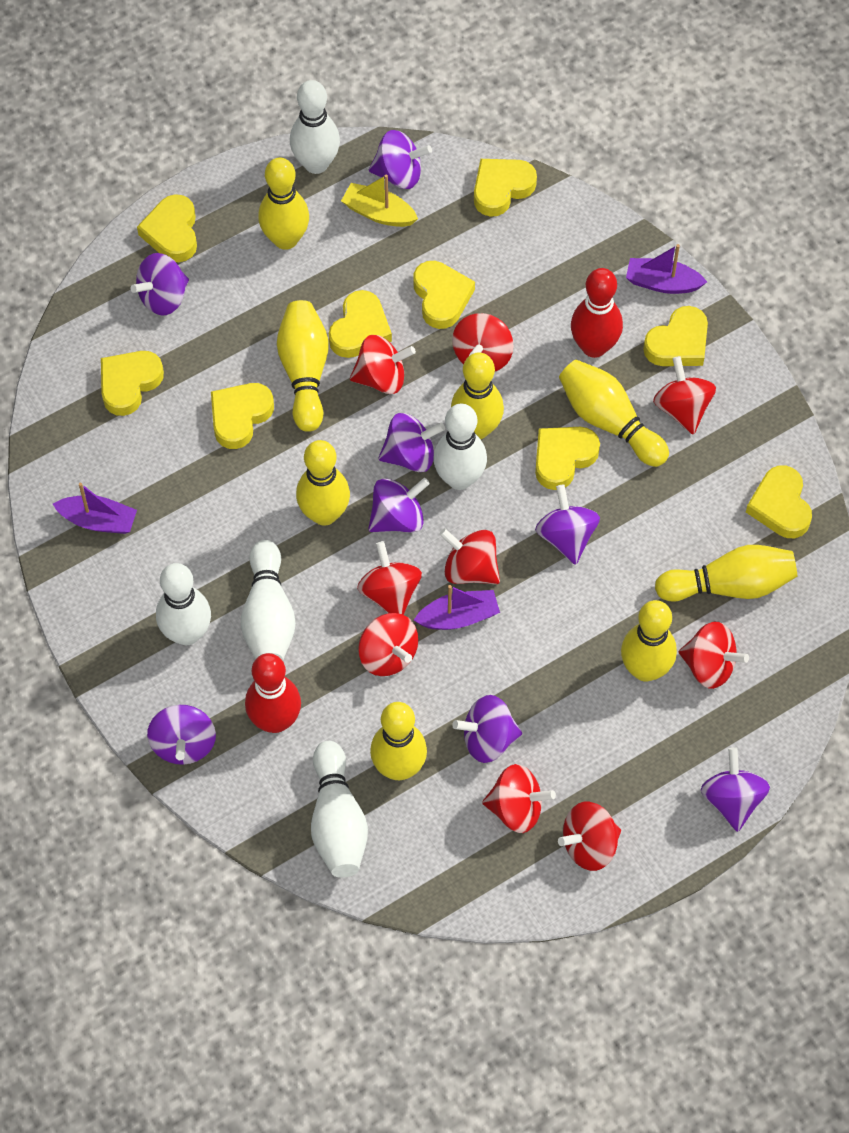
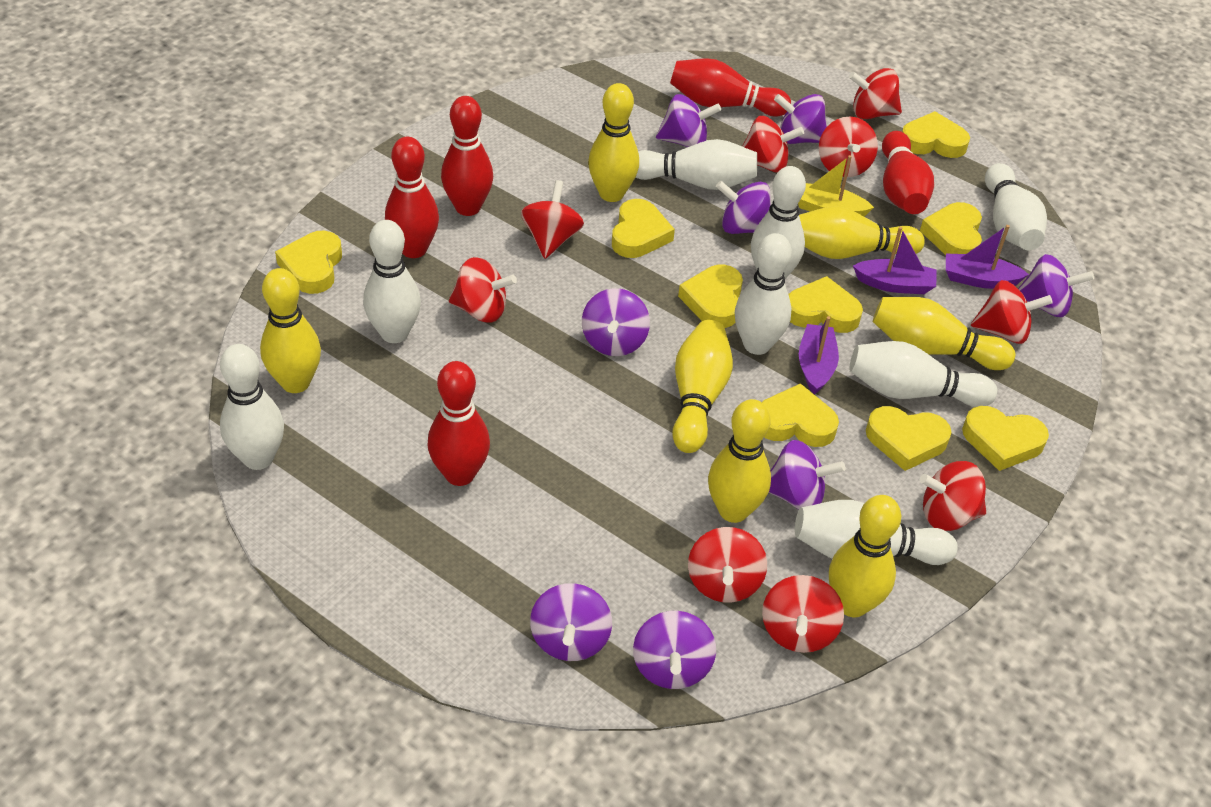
red bowling pin: 2 -> 5
white bowling pin: 5 -> 8
yellow bowling pin: 8 -> 7

